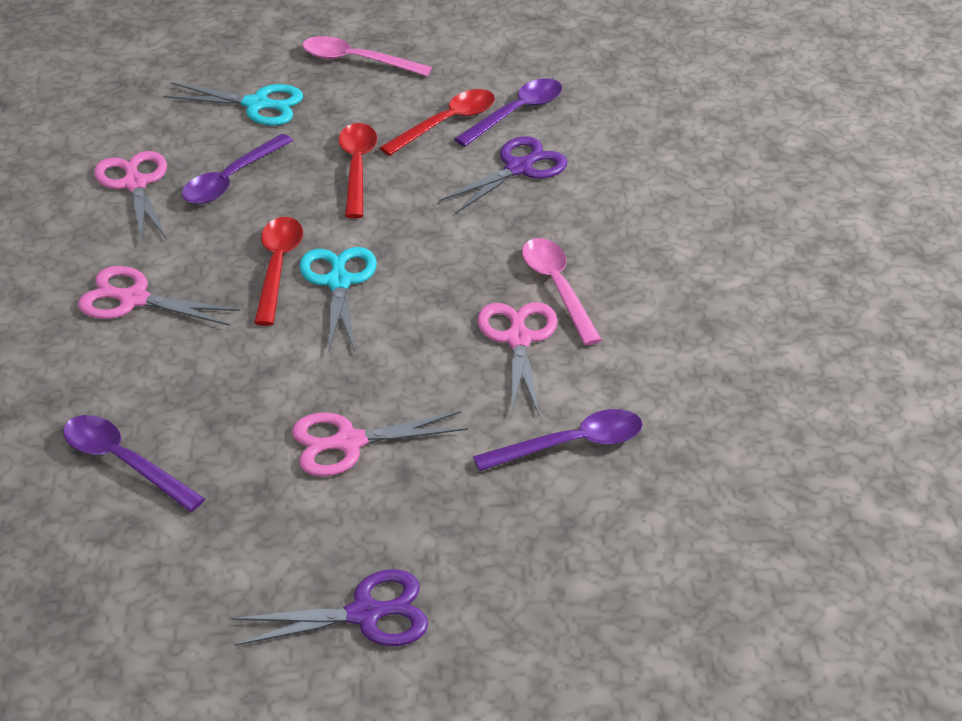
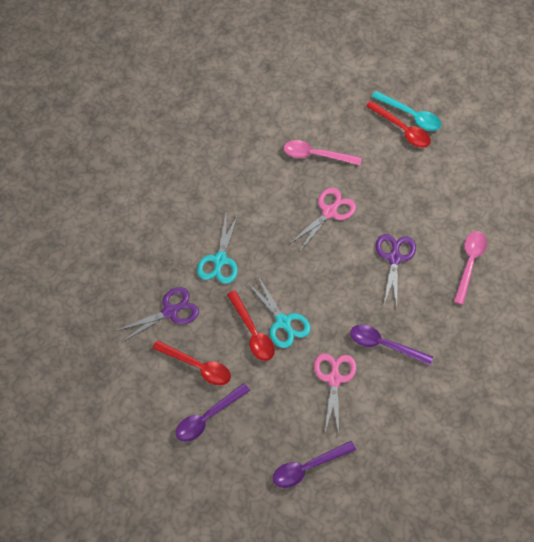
pink scissors: 4 -> 2
purple spoon: 4 -> 3
turquoise spoon: 0 -> 1

